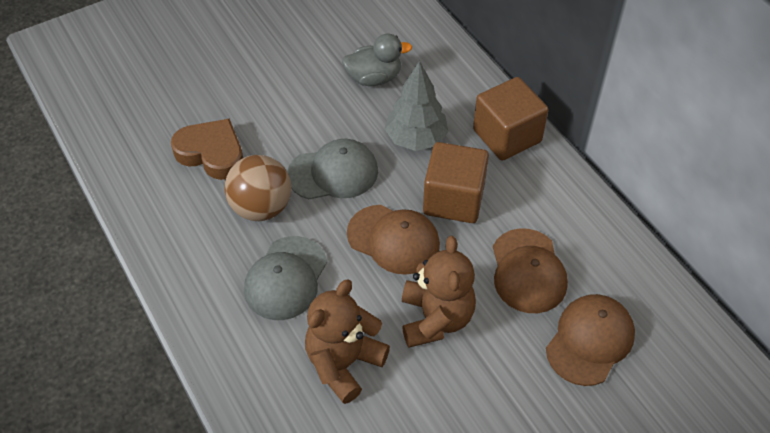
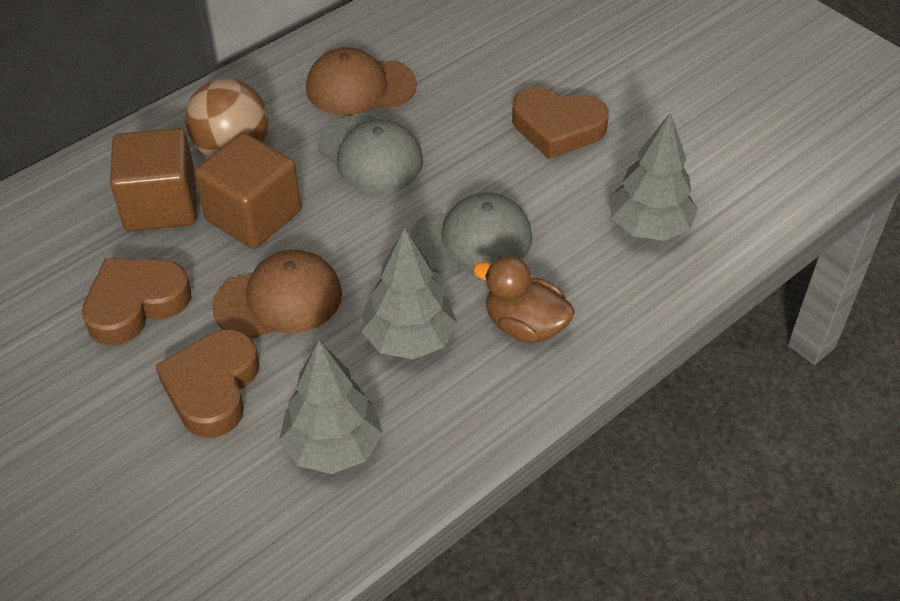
brown cap: 3 -> 2
brown duck: 0 -> 1
brown heart: 1 -> 3
brown teddy bear: 2 -> 0
grey duck: 1 -> 0
grey tree: 1 -> 3

